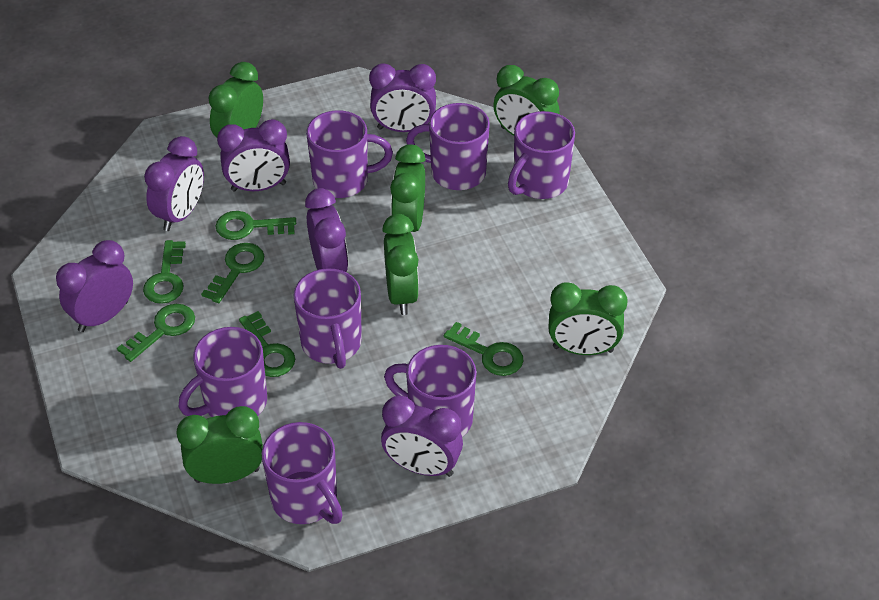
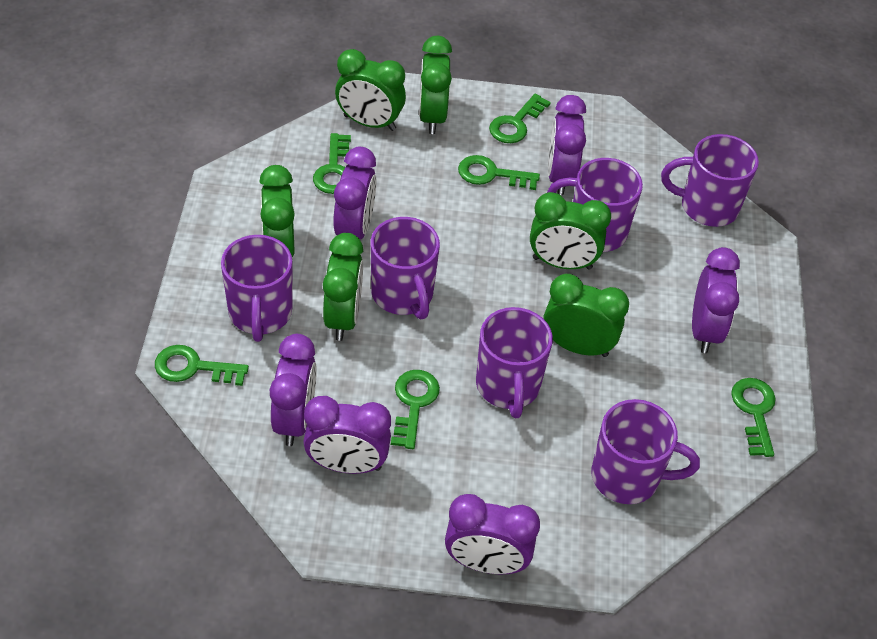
purple mug: 7 -> 6

